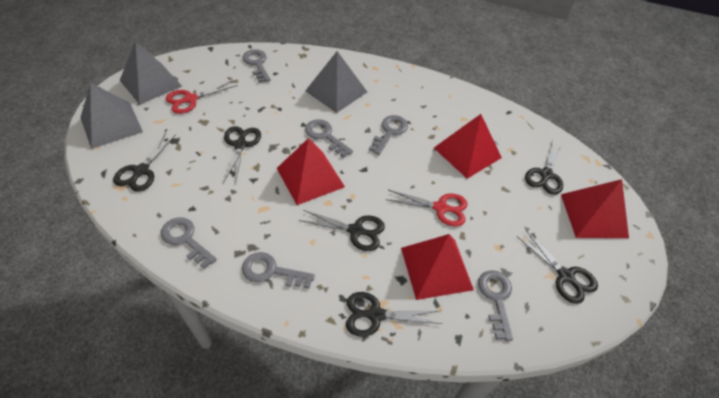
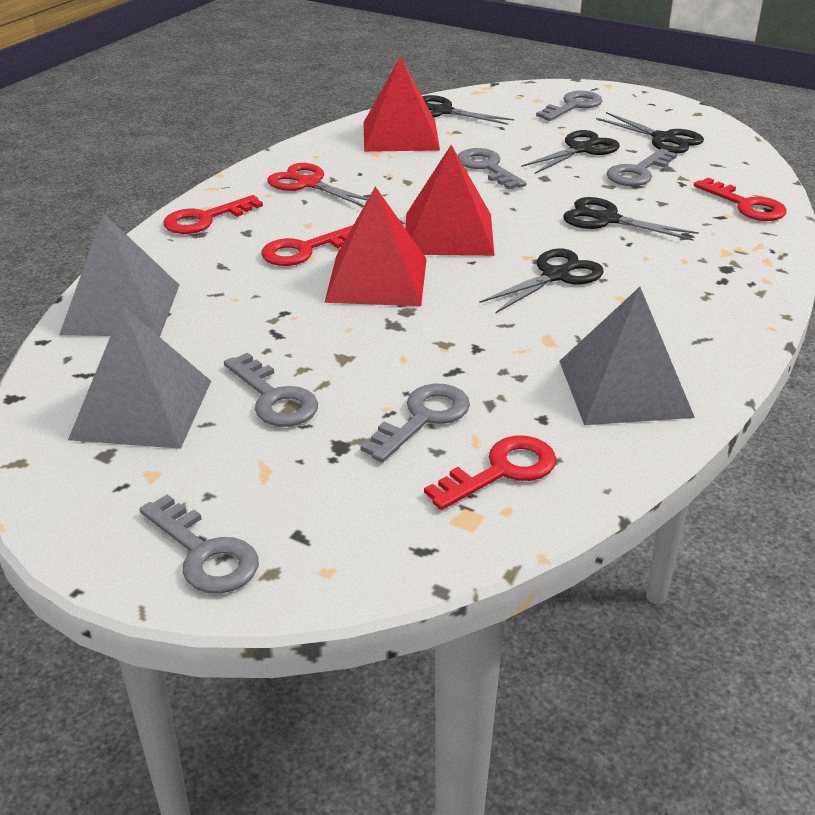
black scissors: 6 -> 5
red key: 0 -> 4
red pyramid: 4 -> 3
red scissors: 2 -> 1

